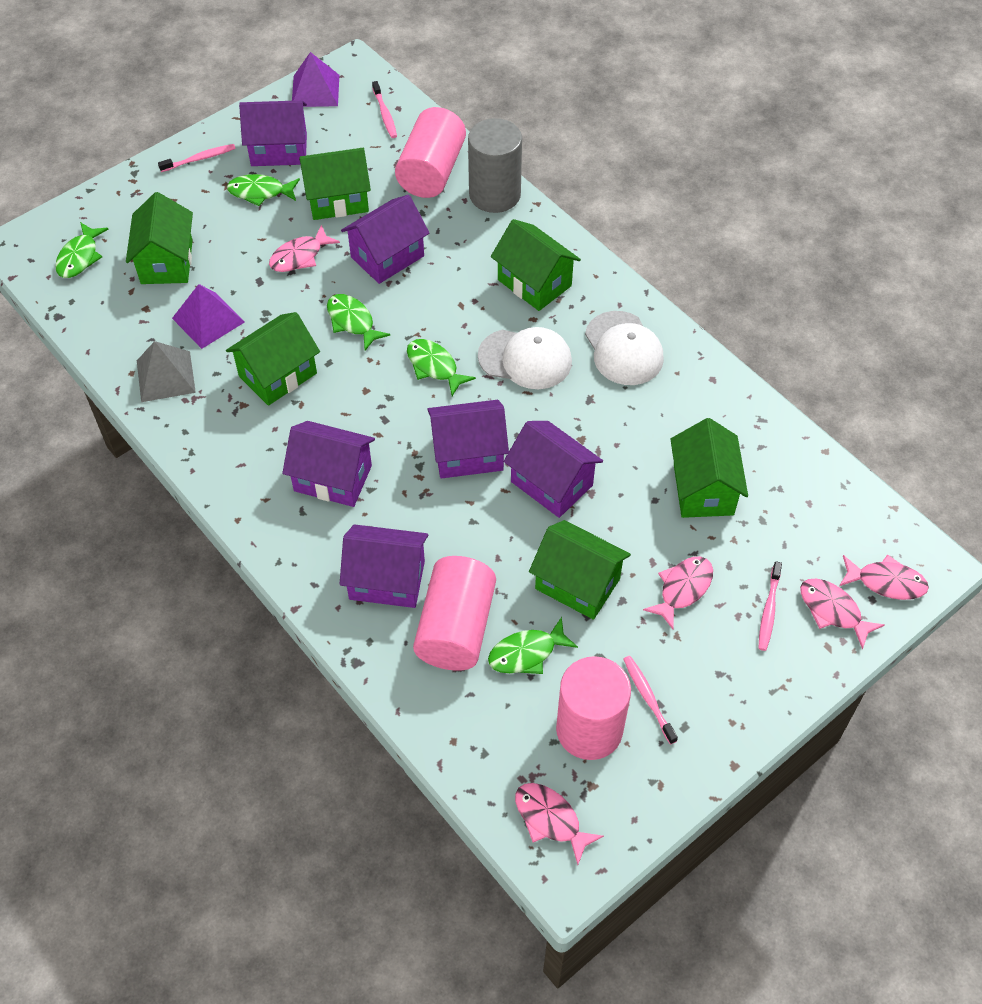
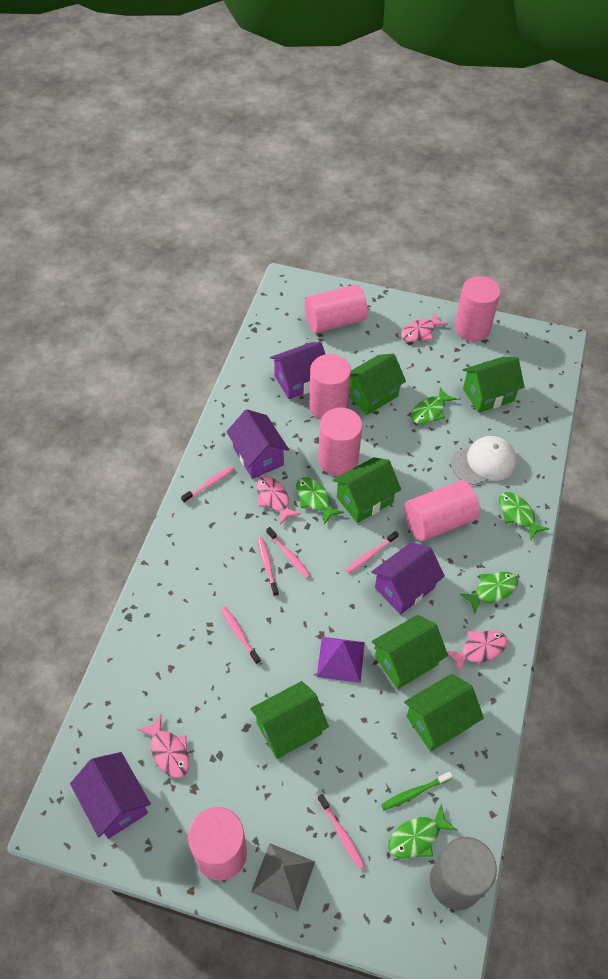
green toothbrush: 0 -> 1
pink cylinder: 3 -> 6
pink fish: 5 -> 4
pink toothbrush: 4 -> 6
purple house: 6 -> 4
purple pyramid: 2 -> 1
white cap: 2 -> 1

